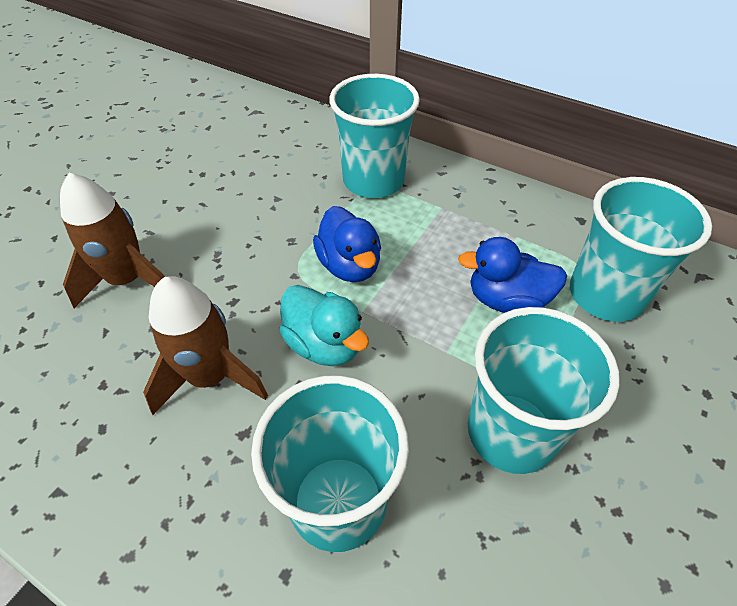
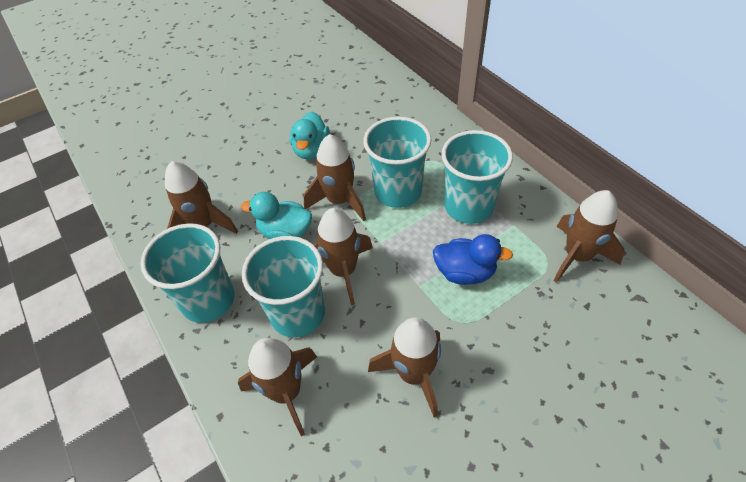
blue duck: 2 -> 1
brown rocket: 2 -> 6
turquoise duck: 1 -> 2

